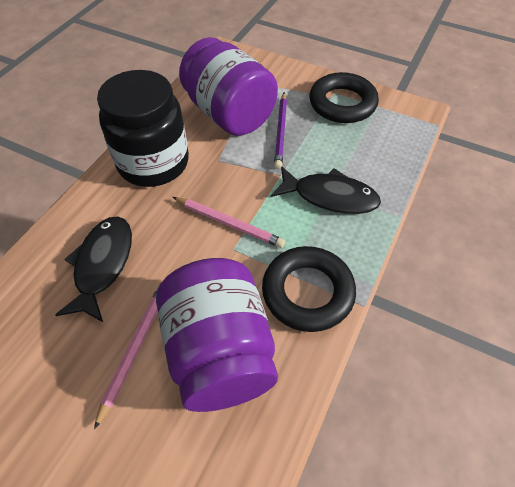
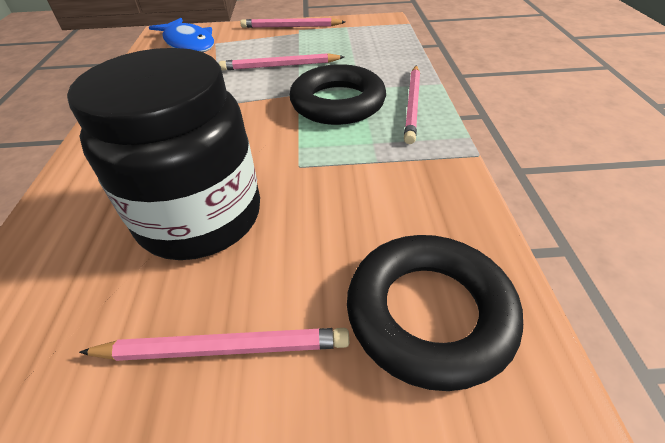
black fish: 2 -> 0
blue fish: 0 -> 1
pink pencil: 2 -> 4
purple jar: 2 -> 0
purple pencil: 1 -> 0

